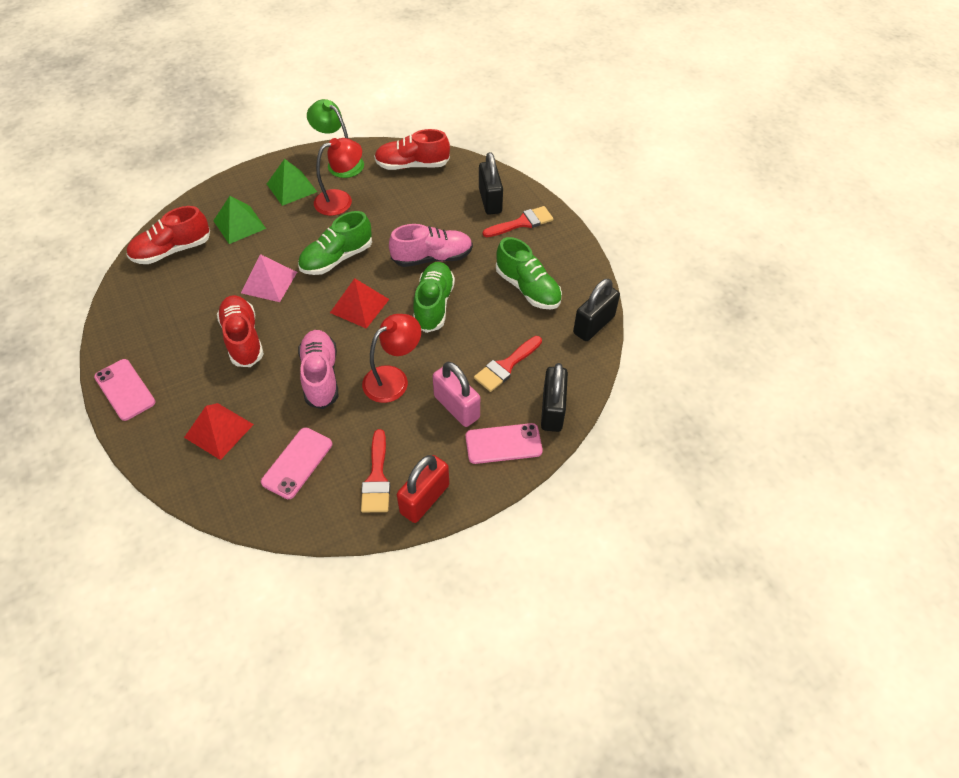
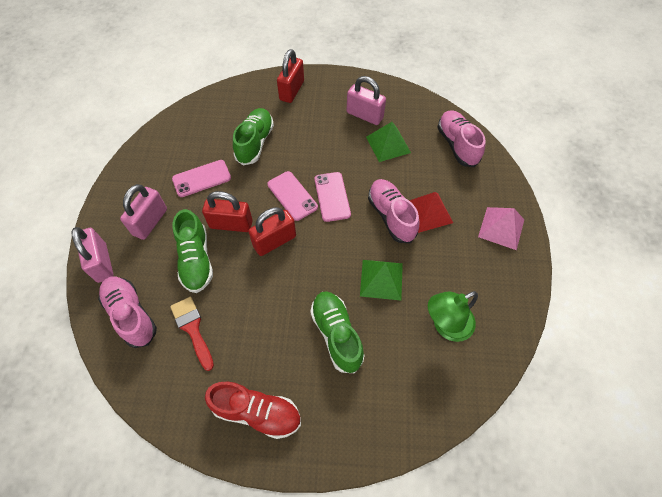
black padlock: 3 -> 0
pink padlock: 1 -> 3
pink shoe: 2 -> 3
red brush: 3 -> 1
red lamp: 2 -> 0
red padlock: 1 -> 3
red pyramid: 2 -> 1
red shoe: 3 -> 1

